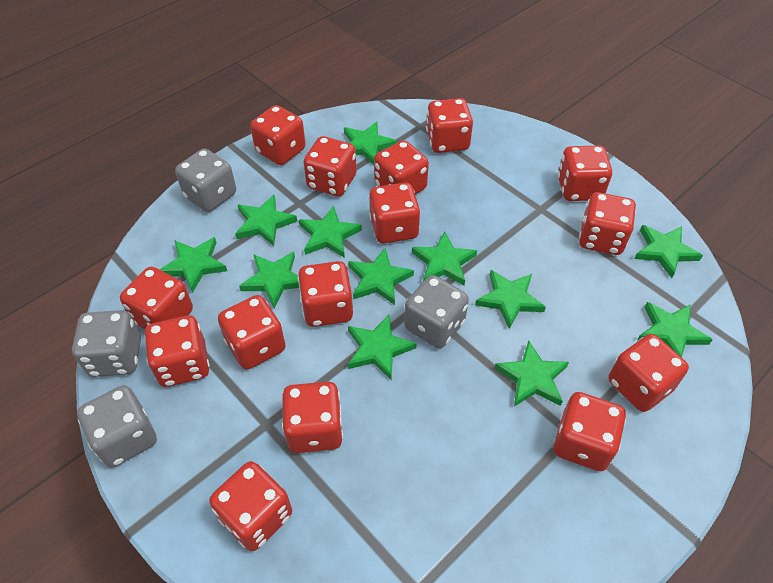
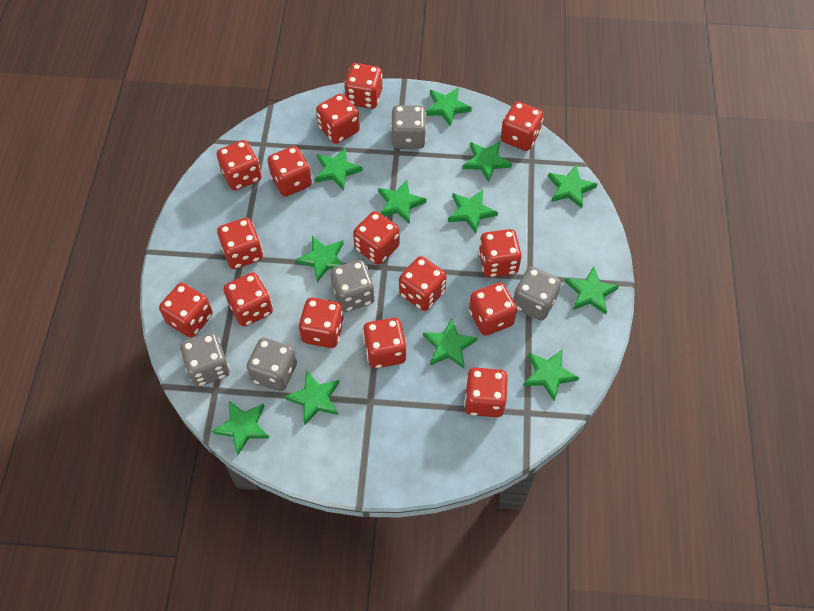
grey dice: 4 -> 5

